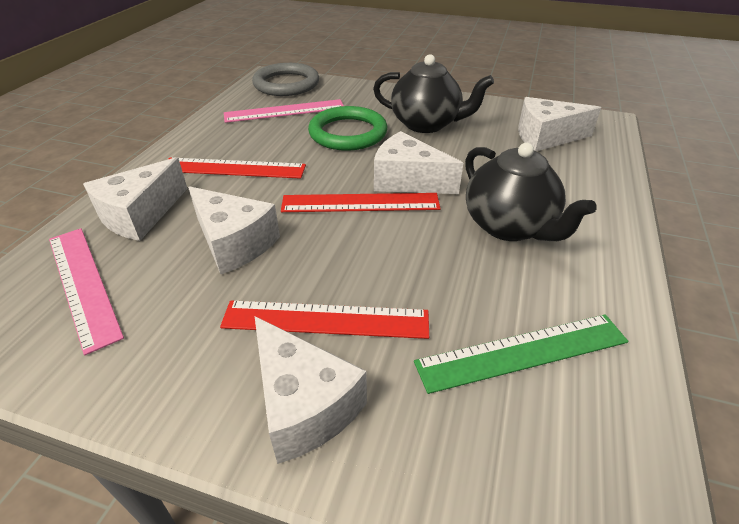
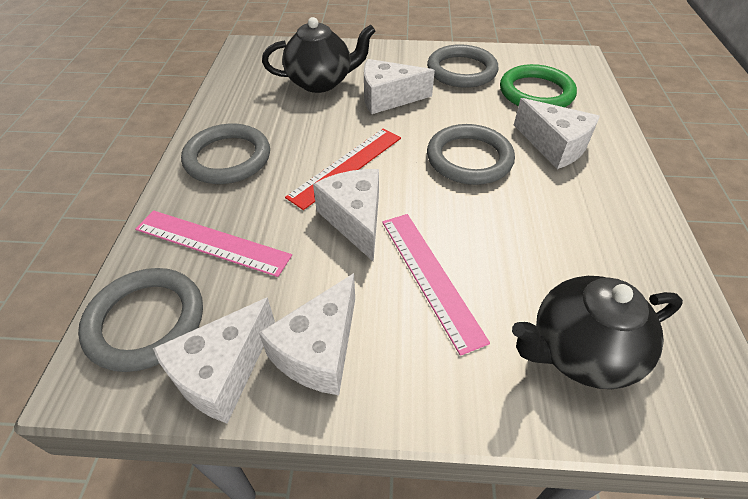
green ruler: 1 -> 0
grey ring: 1 -> 4
red ruler: 3 -> 1

